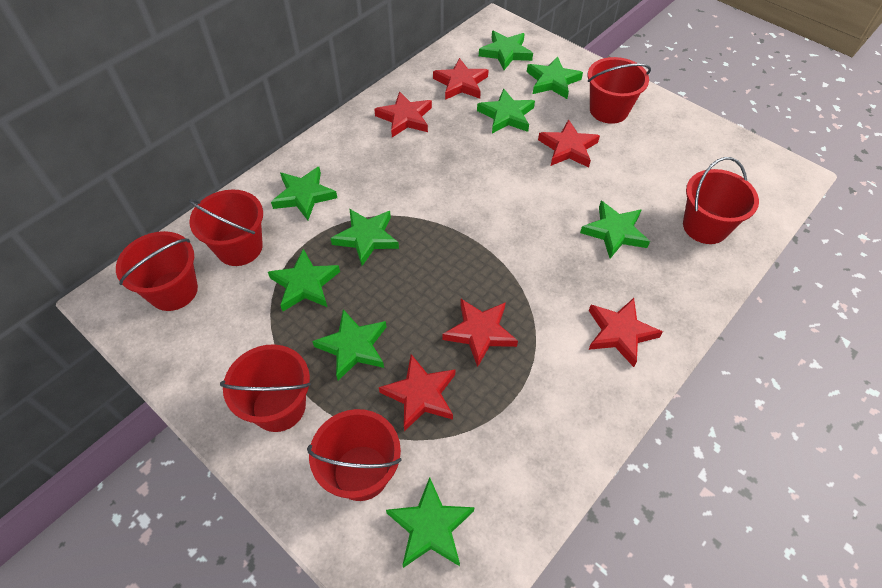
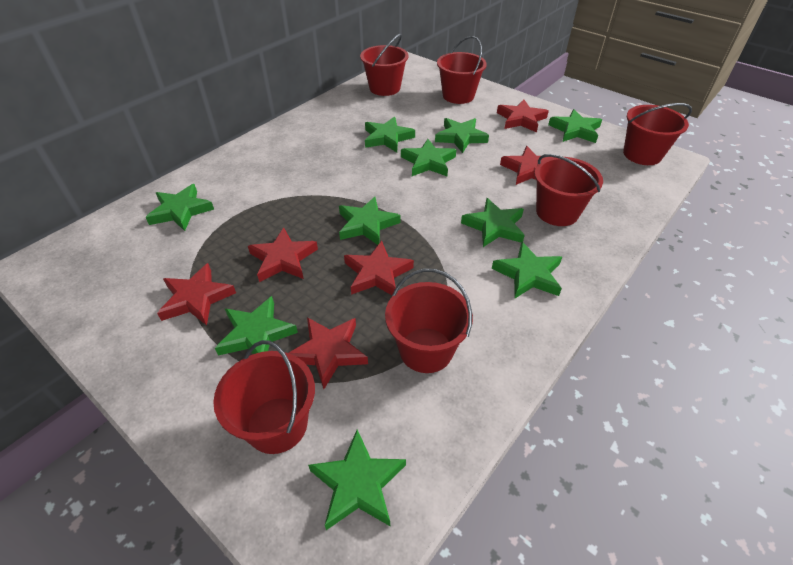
green star: 9 -> 10

